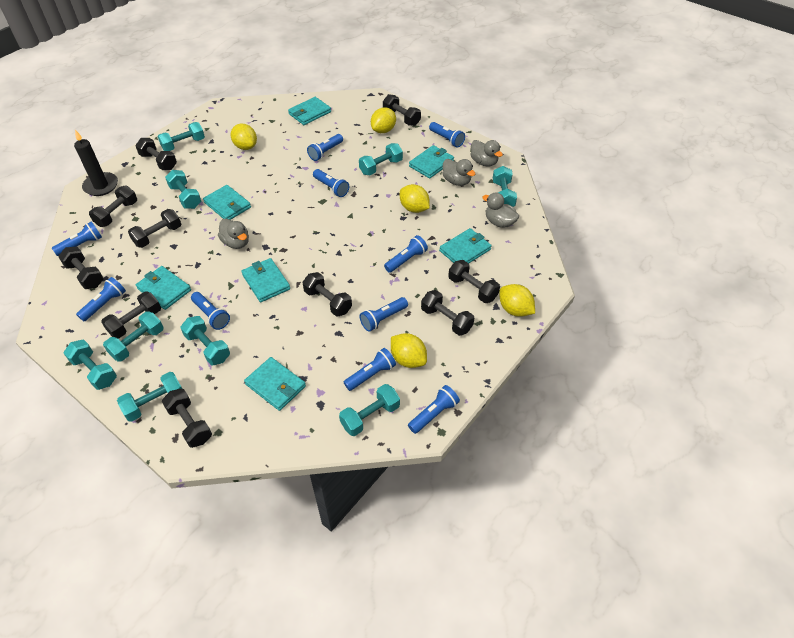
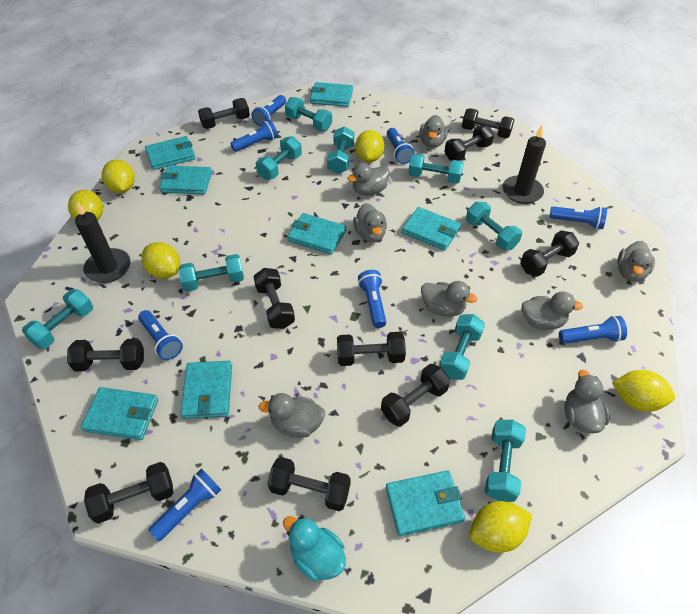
black candle: 1 -> 2
blue flashlight: 10 -> 8
grey duck: 4 -> 8
turquoise duck: 0 -> 1
turquoise wallet: 7 -> 8
yellow lemon: 5 -> 6

